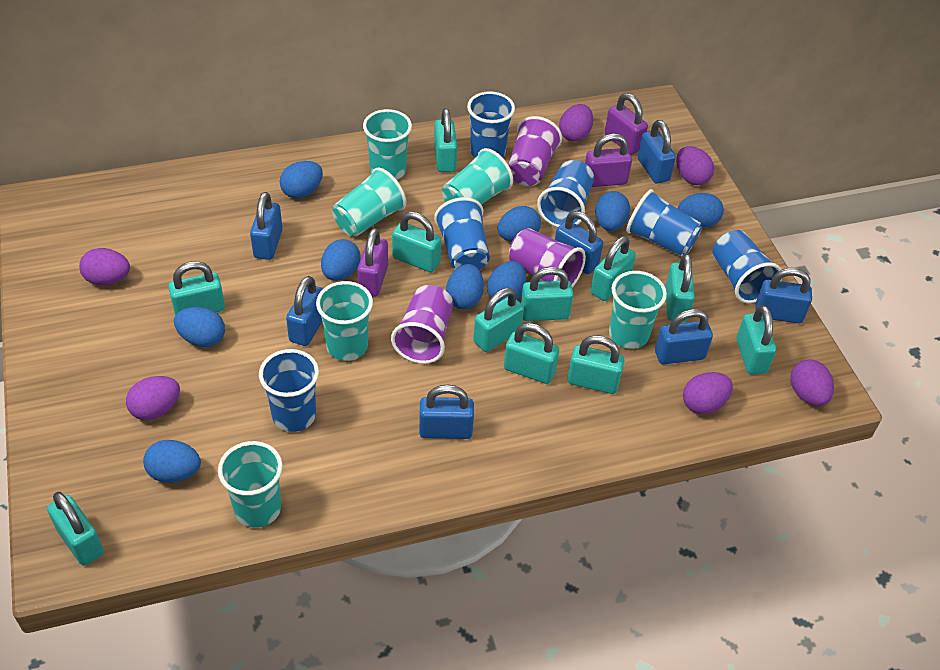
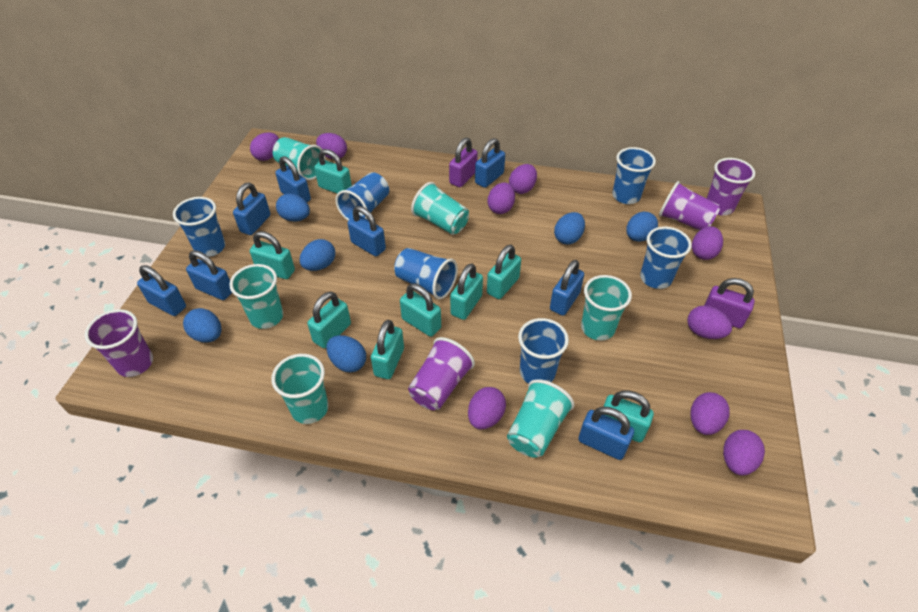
blue egg: 9 -> 6
blue padlock: 7 -> 8
purple cup: 3 -> 4
purple egg: 6 -> 9
purple padlock: 3 -> 2
turquoise padlock: 11 -> 8

